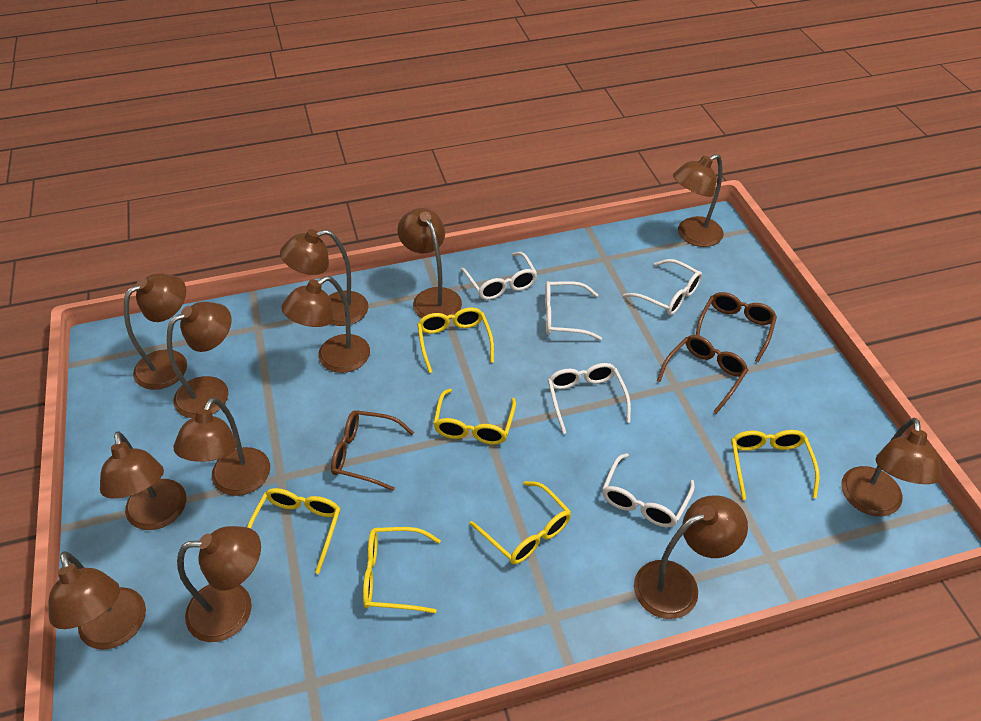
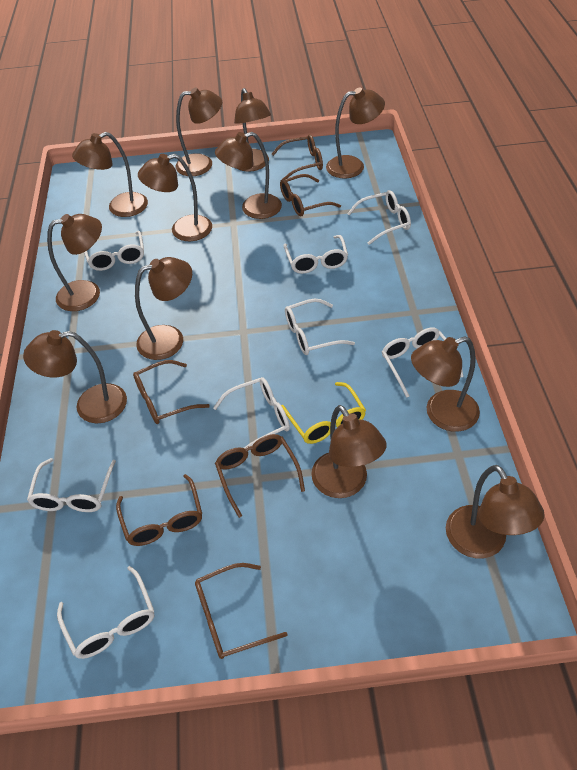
brown glasses: 3 -> 6
white glasses: 5 -> 8
yellow glasses: 6 -> 1

